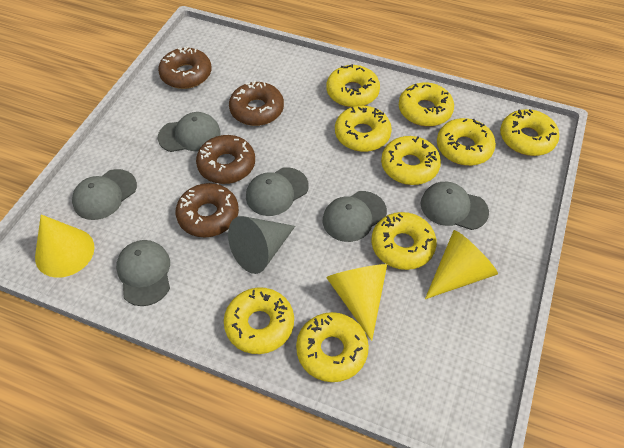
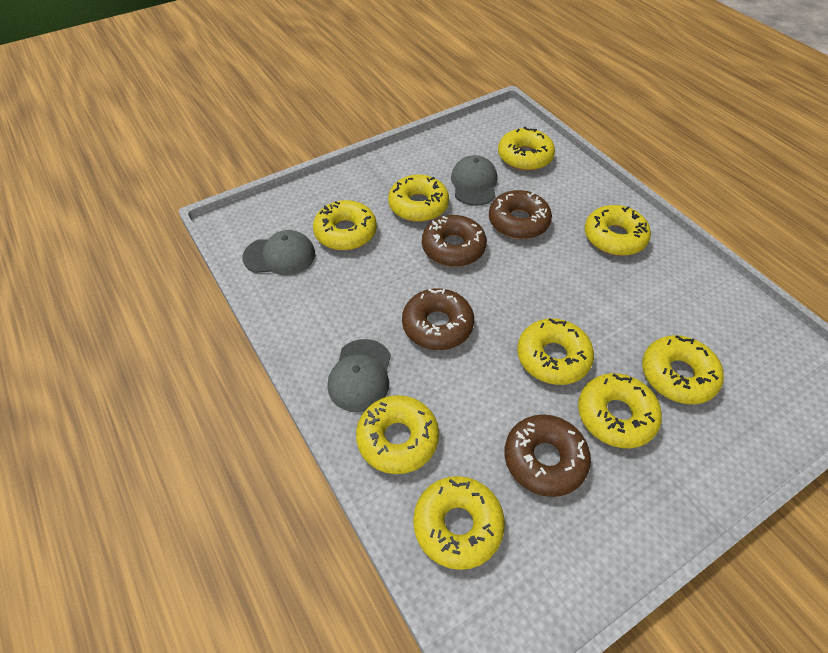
grey cap: 6 -> 3
grey cone: 1 -> 0
yellow cone: 3 -> 0

